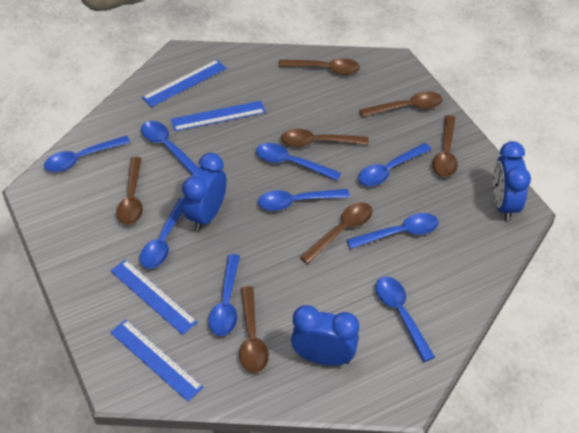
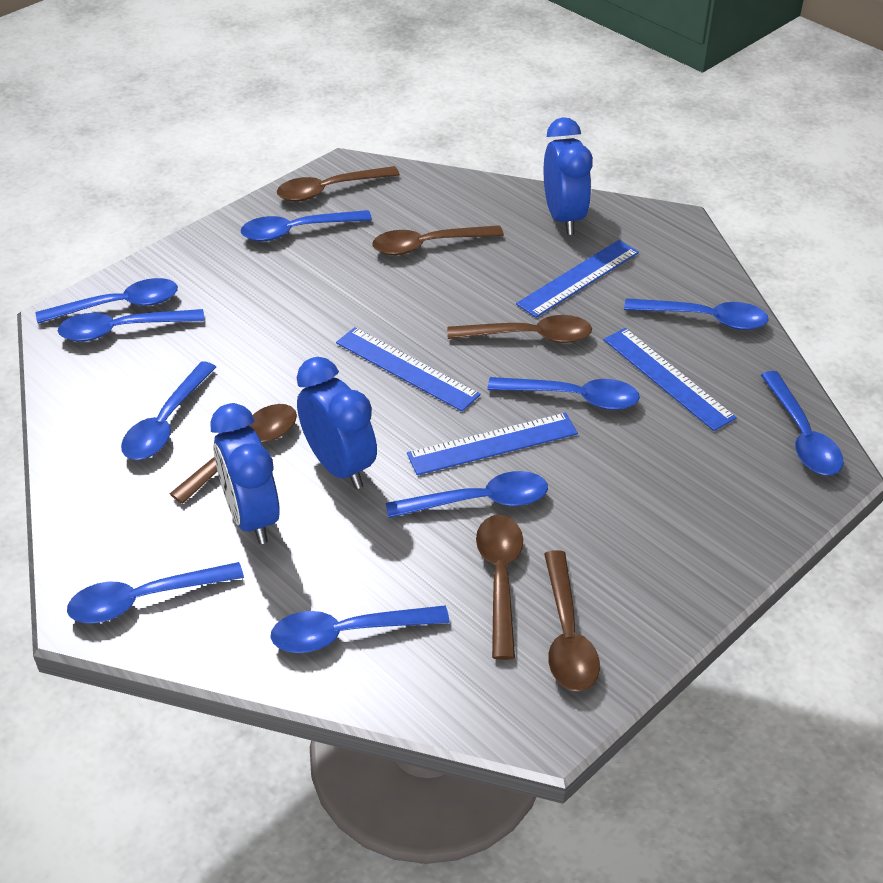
blue spoon: 9 -> 10
brown spoon: 7 -> 6

